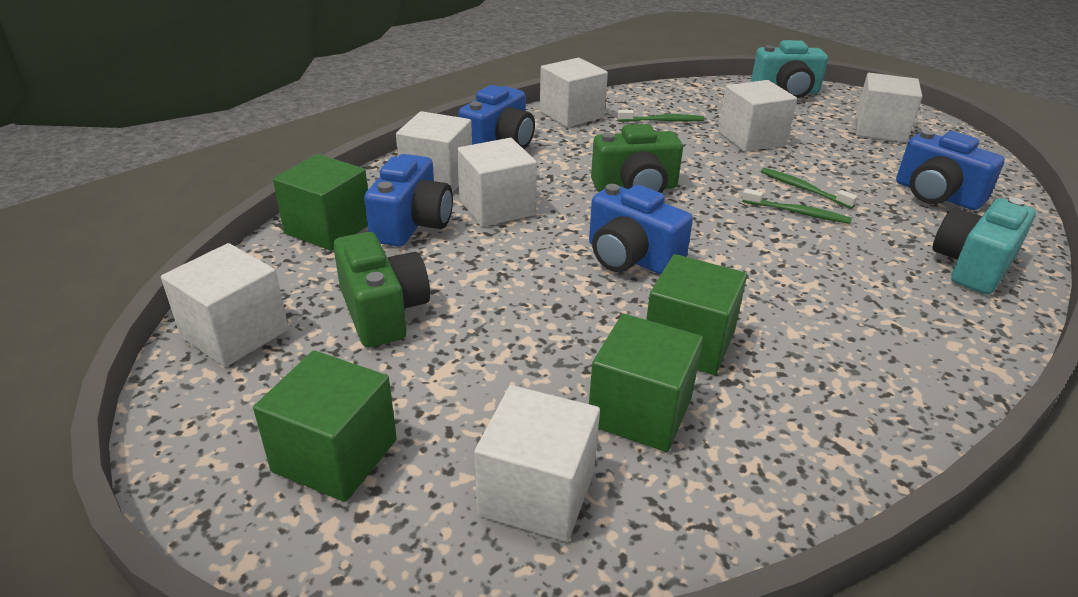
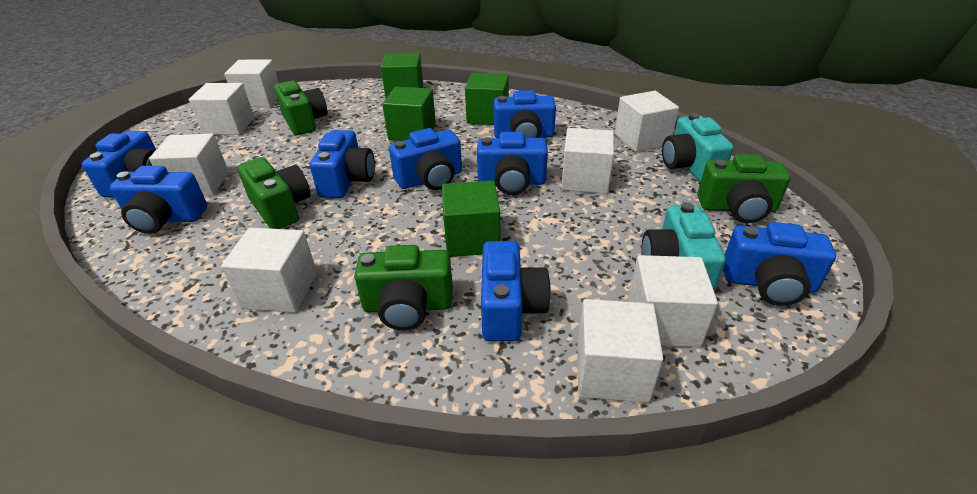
blue camera: 4 -> 8
green camera: 2 -> 4
green toothbrush: 3 -> 0
white cube: 7 -> 8

